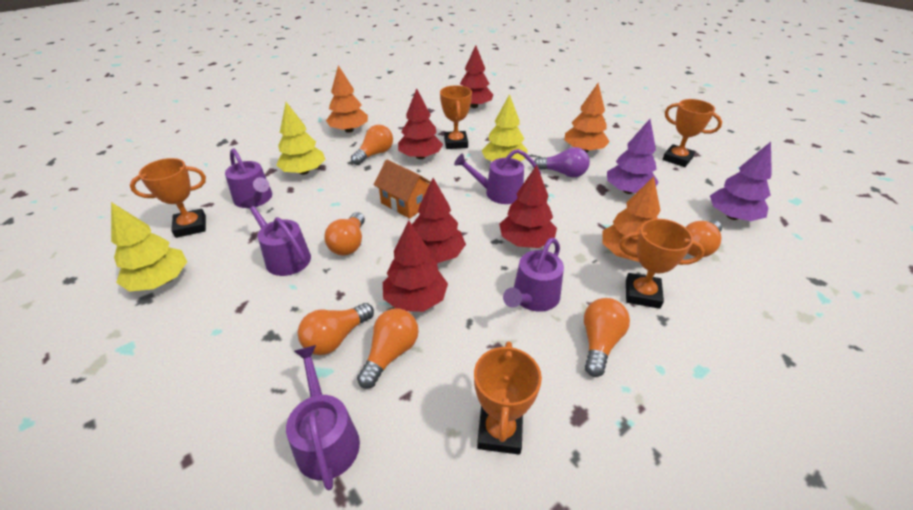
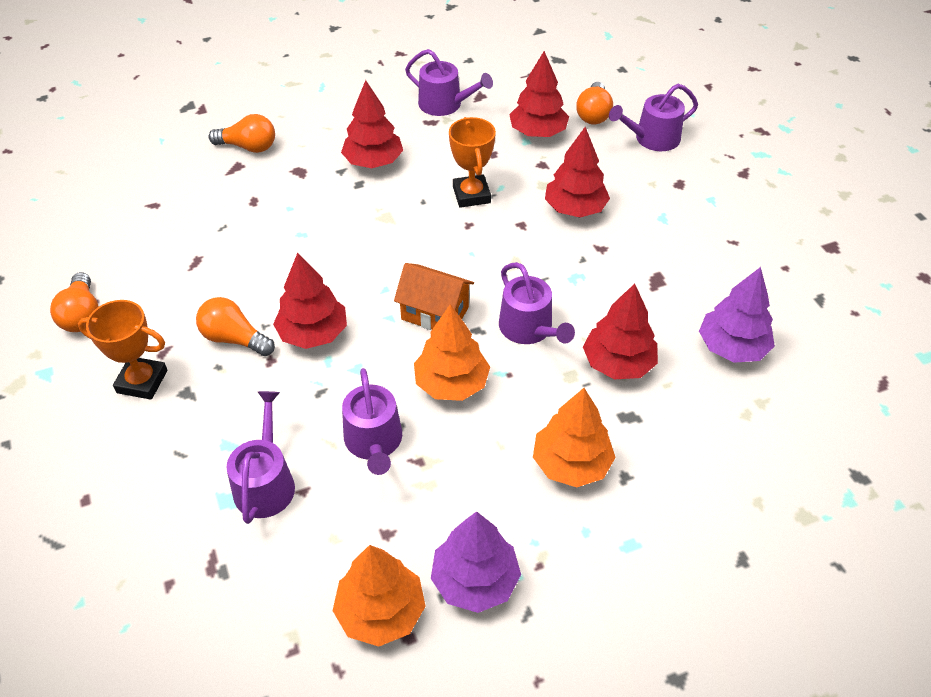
orange light bulb: 6 -> 4
orange trophy: 5 -> 2
purple light bulb: 1 -> 0
yellow tree: 3 -> 0

